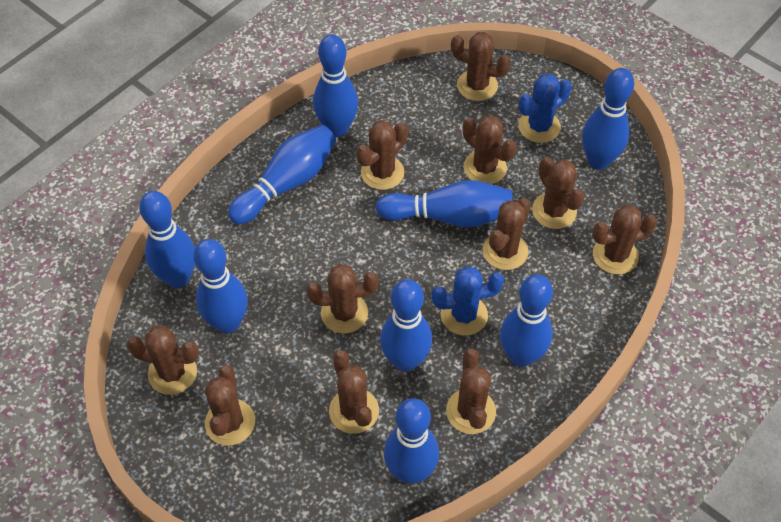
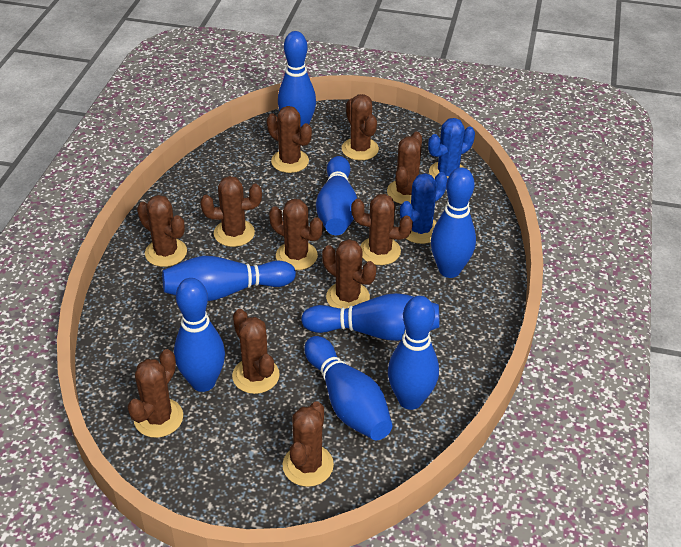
blue bowling pin: 9 -> 8

